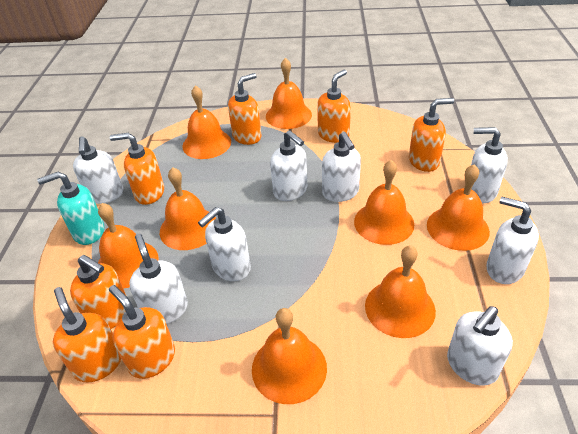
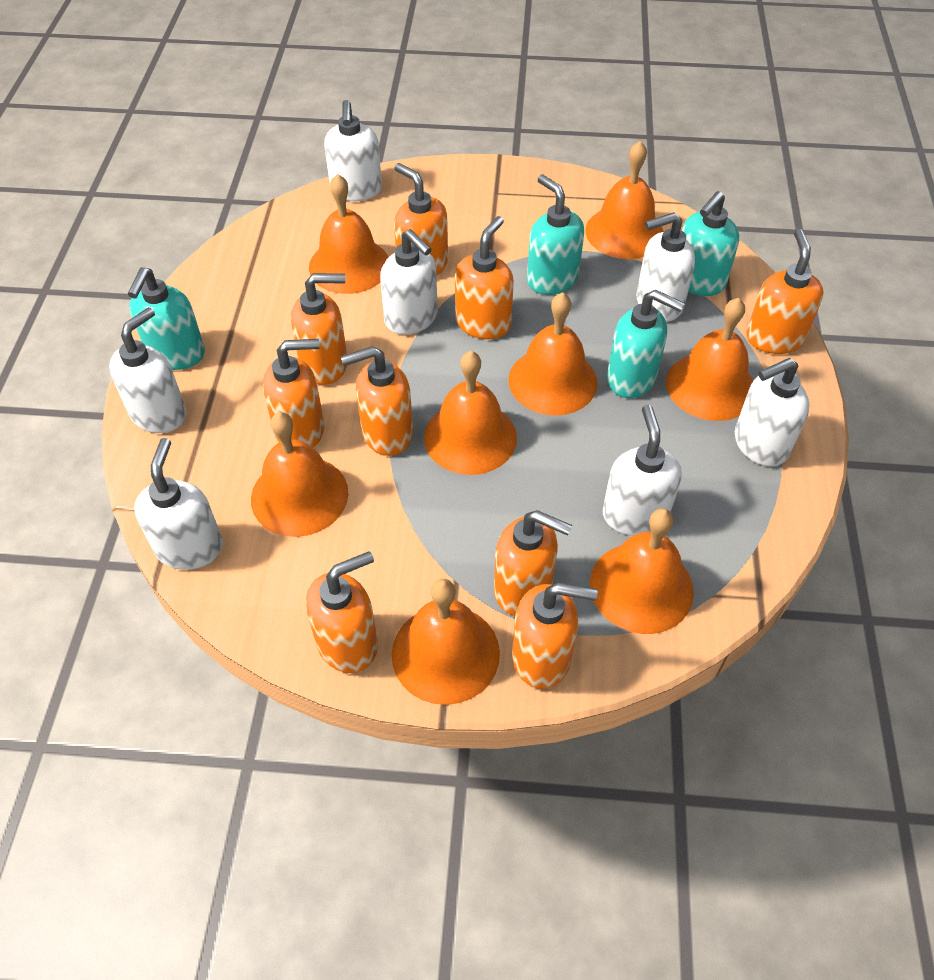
orange soap dispenser: 7 -> 9
turquoise soap dispenser: 1 -> 4
white soap dispenser: 8 -> 7

